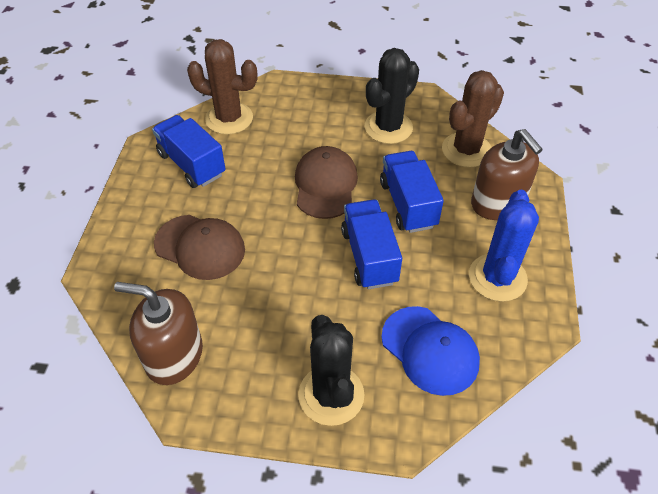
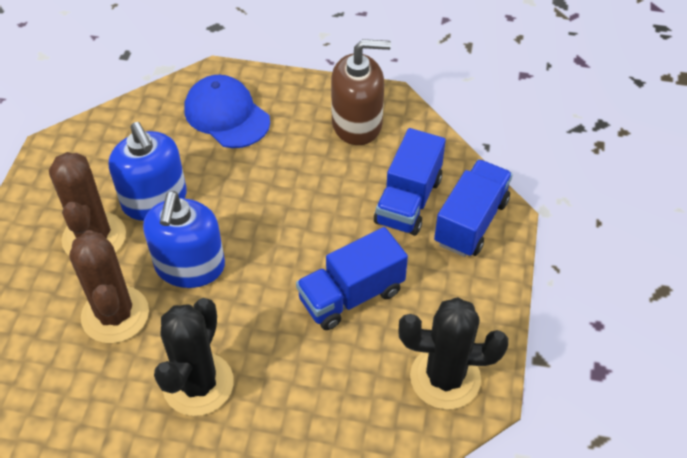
blue cactus: 1 -> 0
blue soap dispenser: 0 -> 2
brown cap: 2 -> 0
brown soap dispenser: 2 -> 1

